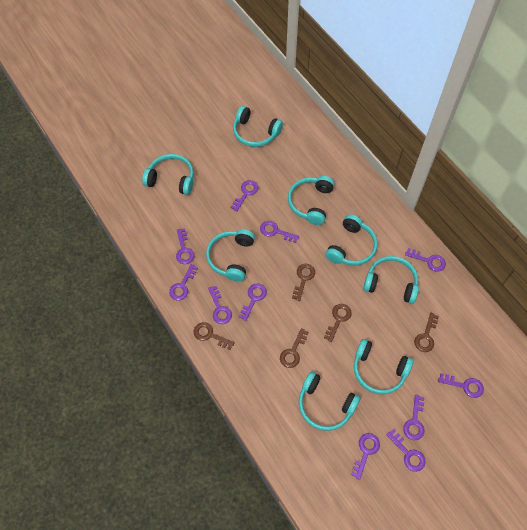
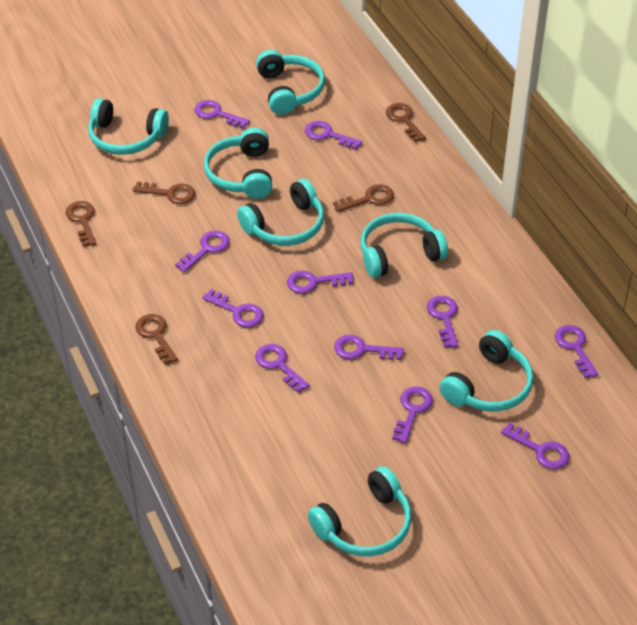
turquoise headphones: 8 -> 7

